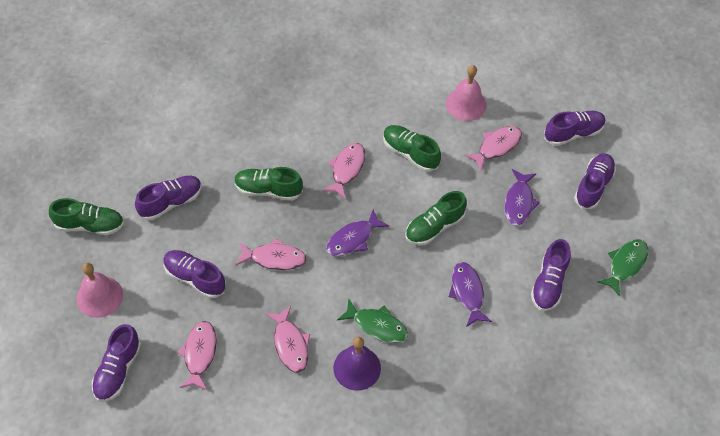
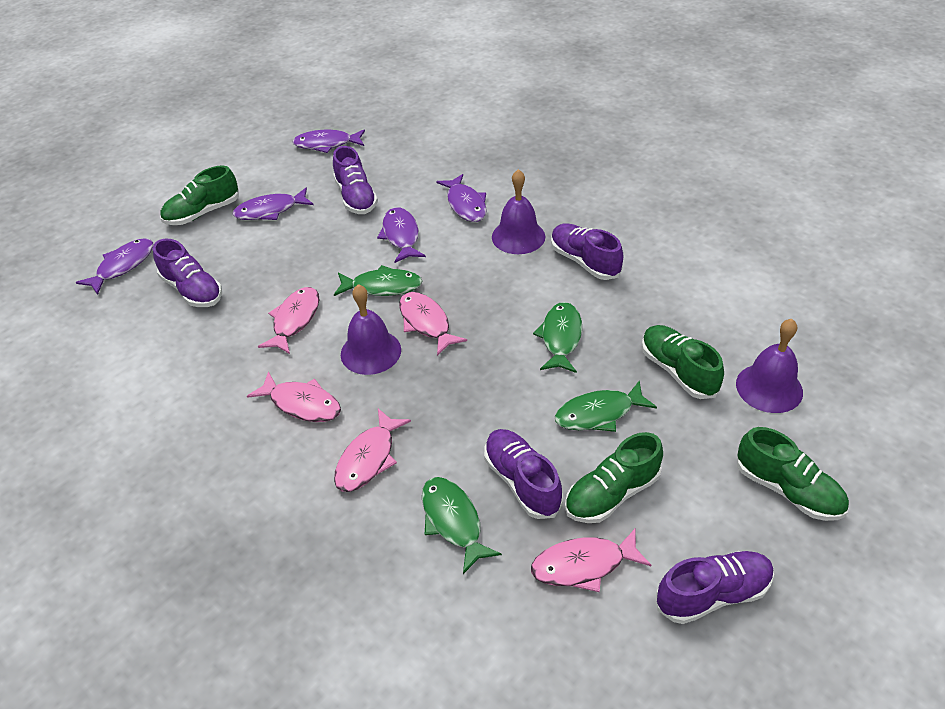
green fish: 2 -> 4
pink bell: 2 -> 0
purple bell: 1 -> 3
purple fish: 3 -> 5
purple shoe: 6 -> 5

